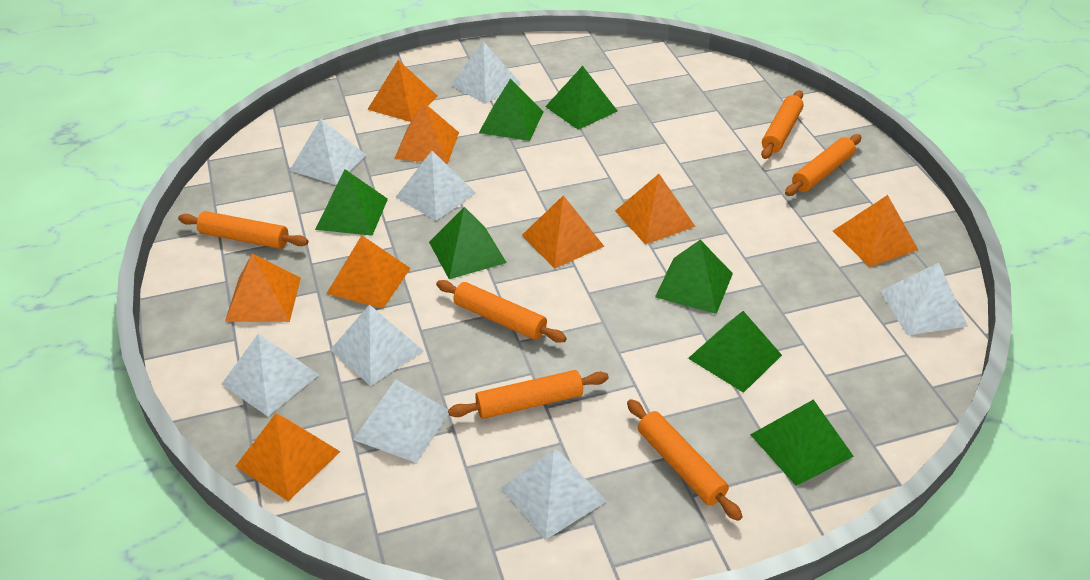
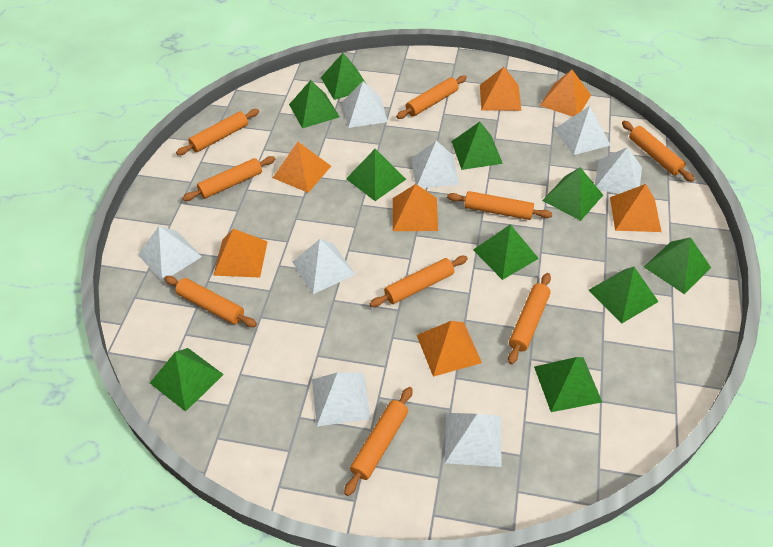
green pyramid: 7 -> 10
orange pyramid: 8 -> 7
orange rolling pin: 6 -> 9

